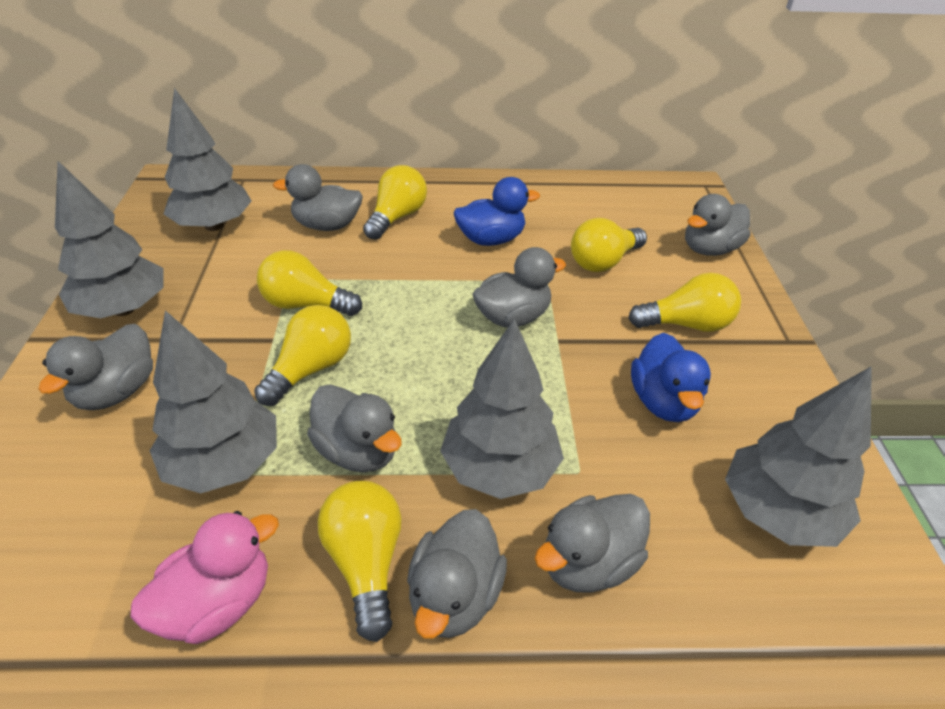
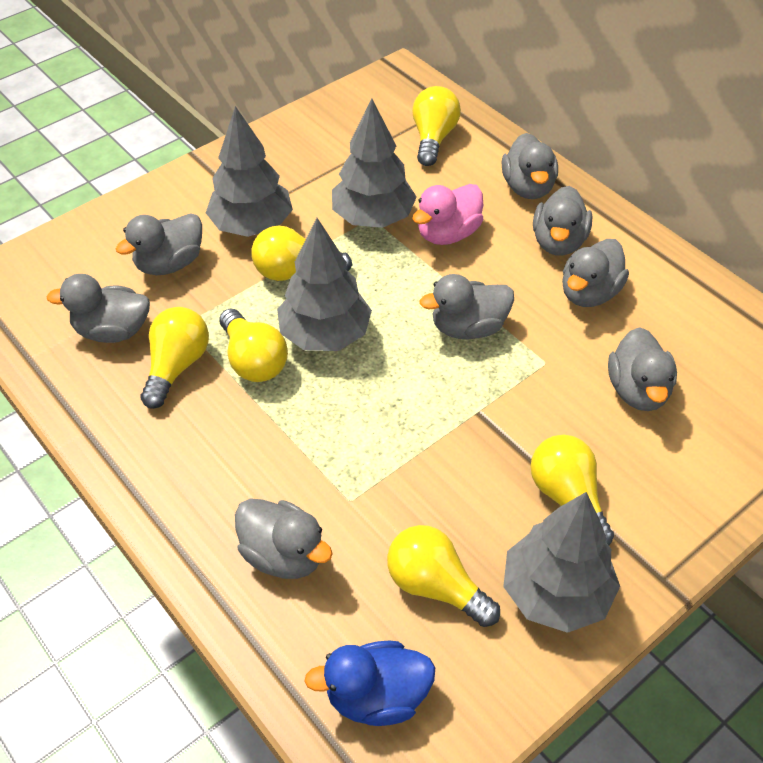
blue duck: 2 -> 1
grey duck: 7 -> 8
grey tree: 5 -> 4

